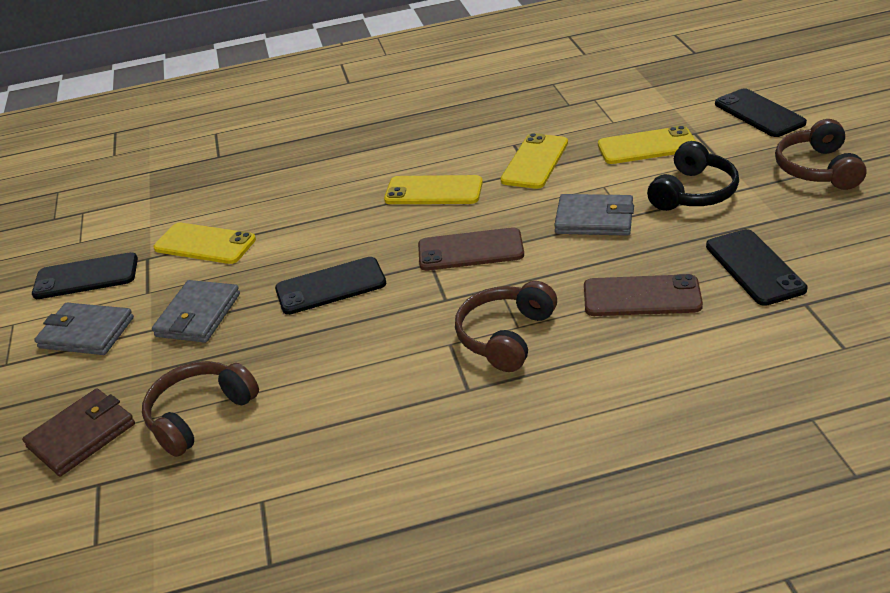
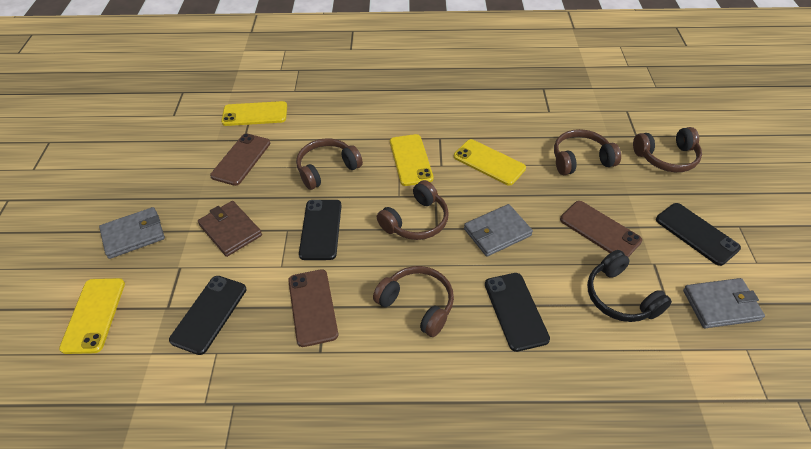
brown headphones: 3 -> 5
brown phone: 2 -> 3

